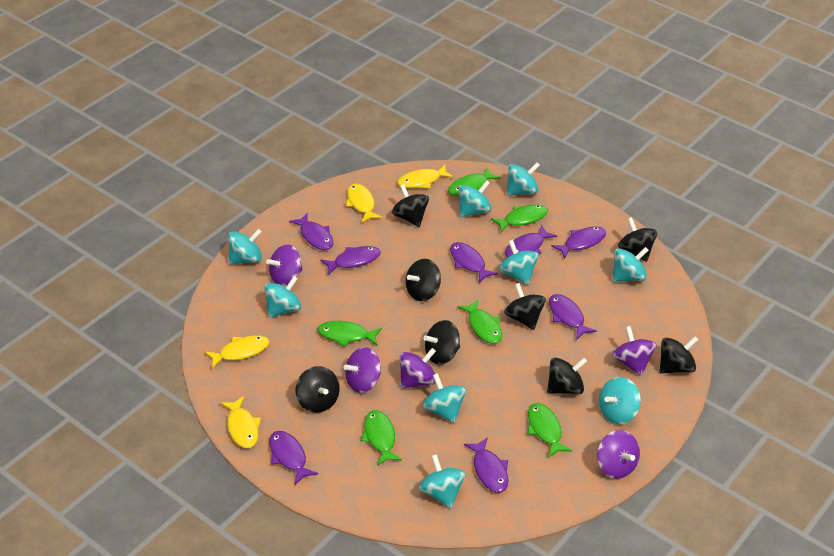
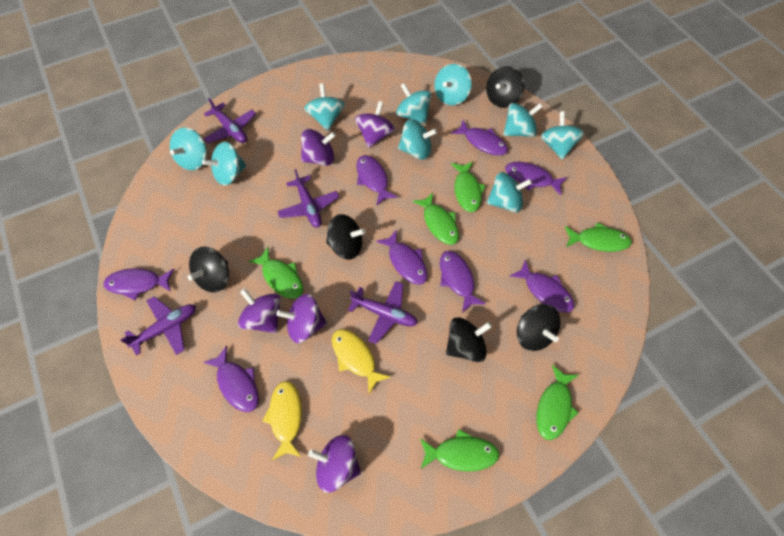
black spinning top: 8 -> 5
purple plane: 0 -> 4
yellow fish: 4 -> 2

